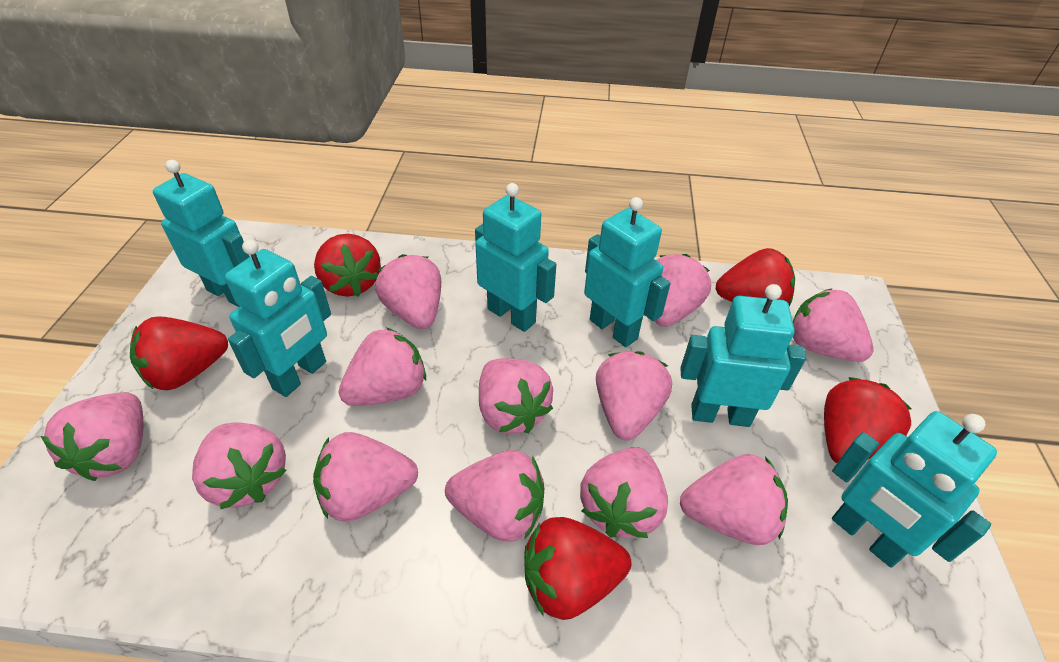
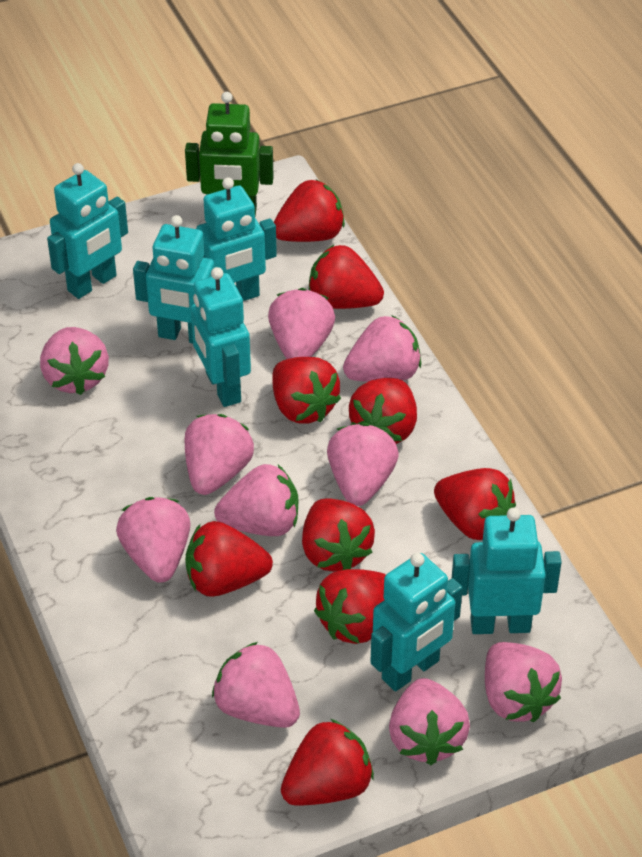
green robot: 0 -> 1
pink strawberry: 12 -> 10
red strawberry: 5 -> 9

